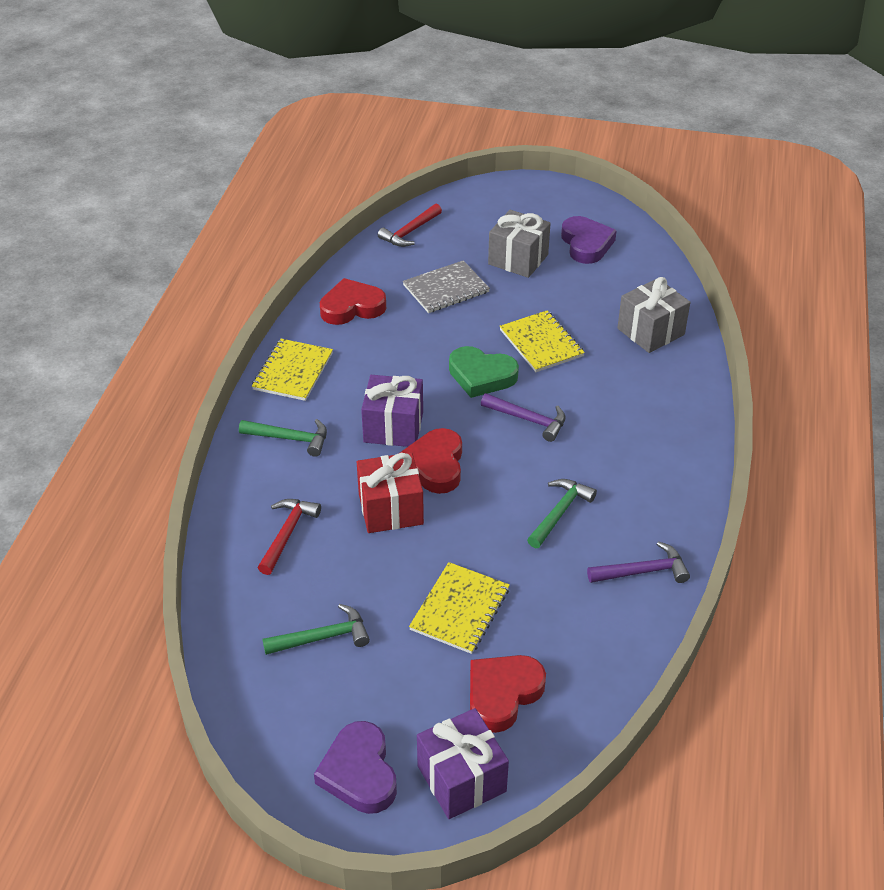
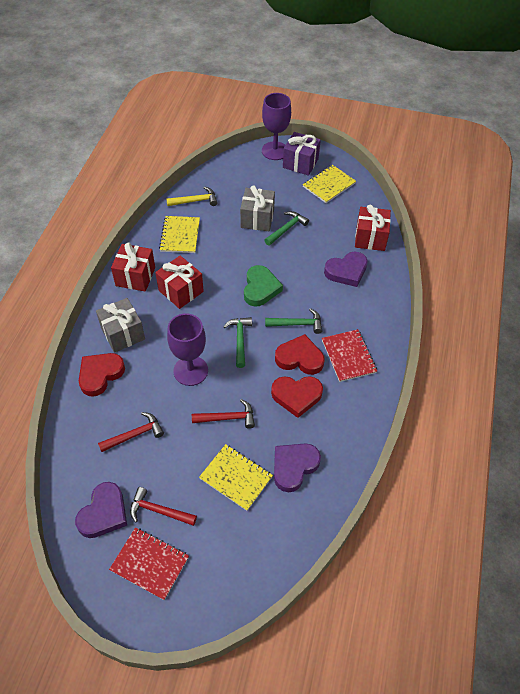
grey notebook: 1 -> 0
purple gift: 2 -> 1
purple goblet: 0 -> 2
purple hammer: 2 -> 0
purple heart: 2 -> 3
red gift: 1 -> 3
red hammer: 2 -> 3
red notebook: 0 -> 2
yellow hammer: 0 -> 1

